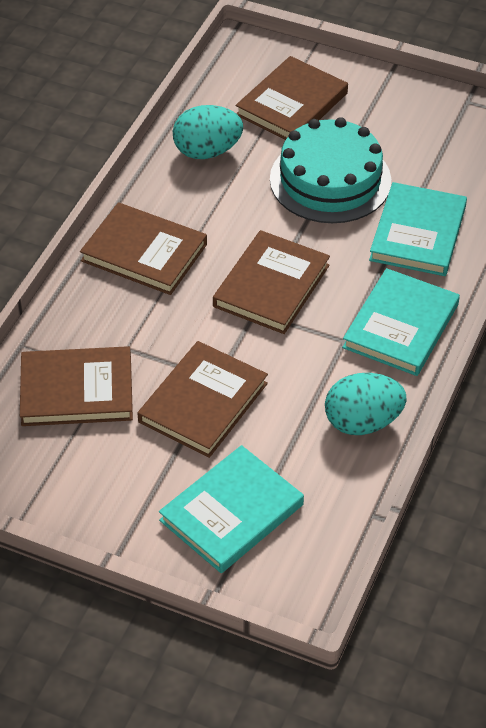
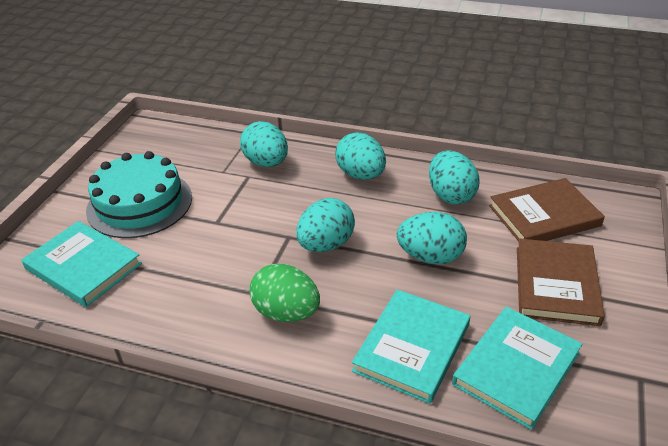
brown book: 5 -> 2
green egg: 0 -> 1
turquoise egg: 2 -> 5

